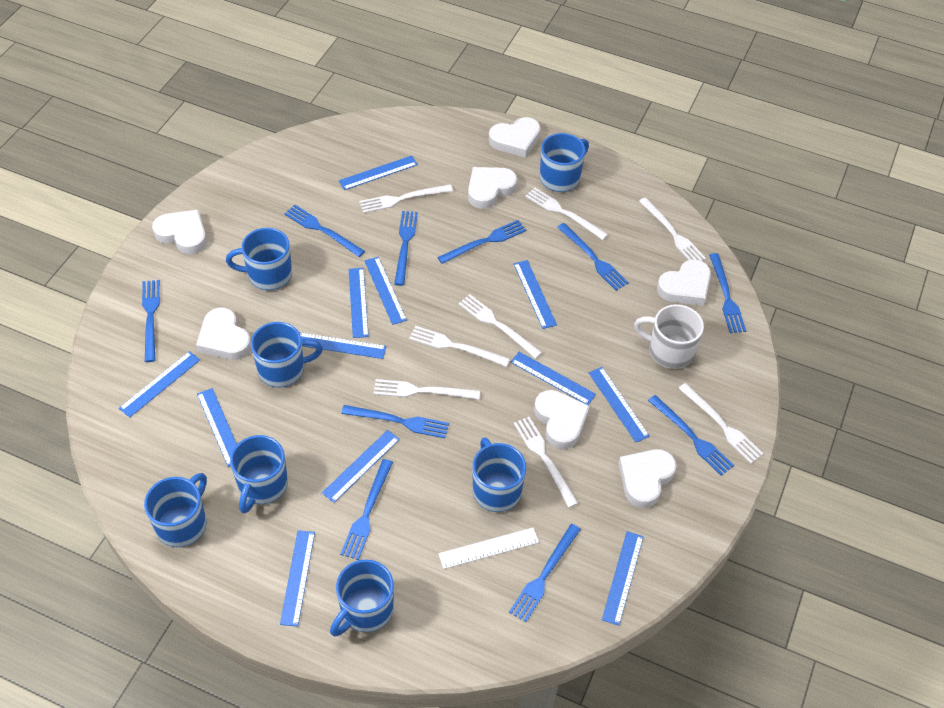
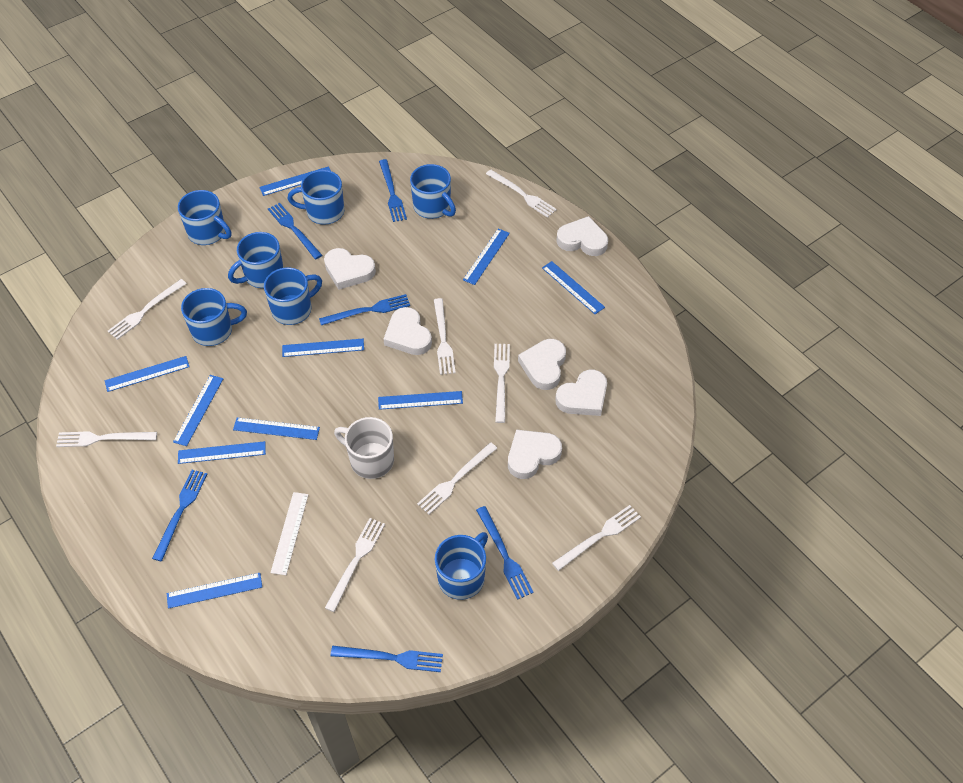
blue fork: 10 -> 6
blue ruler: 12 -> 10
white heart: 7 -> 6

